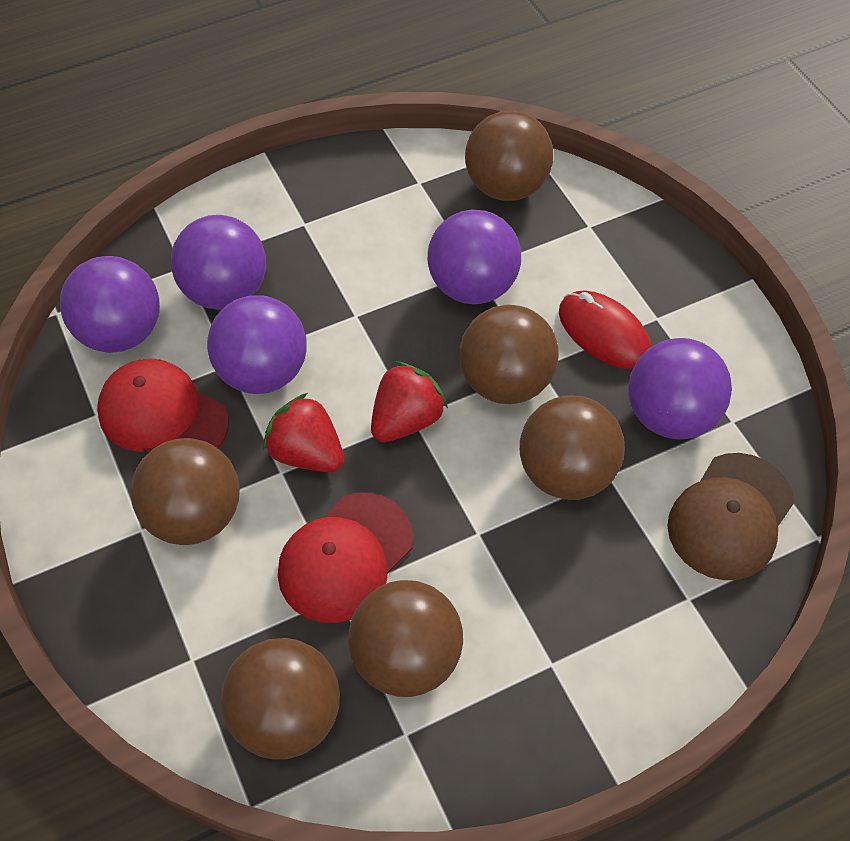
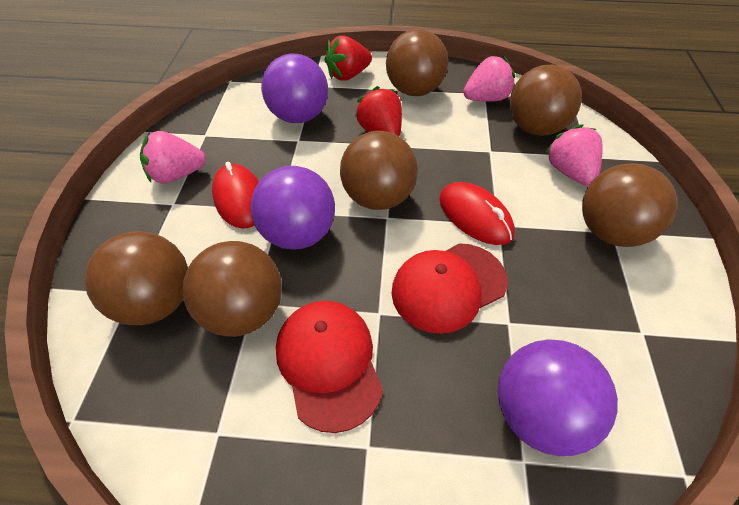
brown cap: 1 -> 0
pink strawberry: 0 -> 3
purple ball: 5 -> 3
red mouse: 1 -> 2

